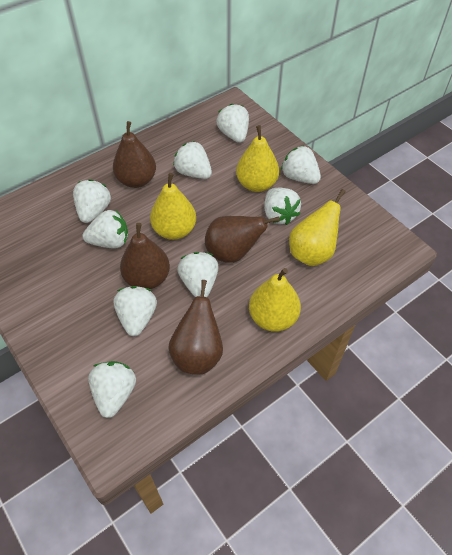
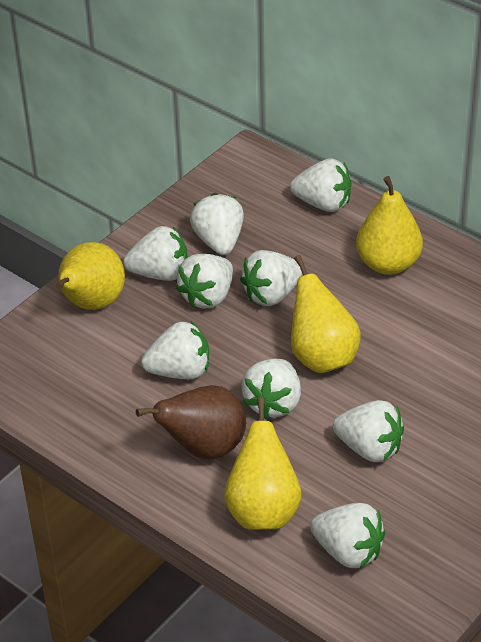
brown pear: 4 -> 1

